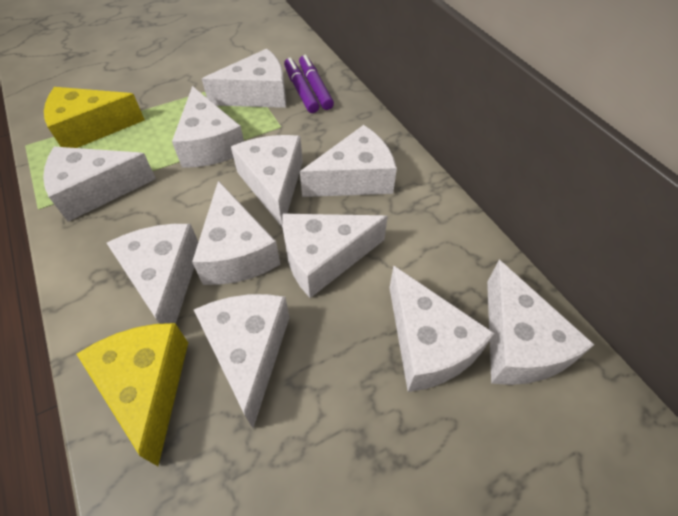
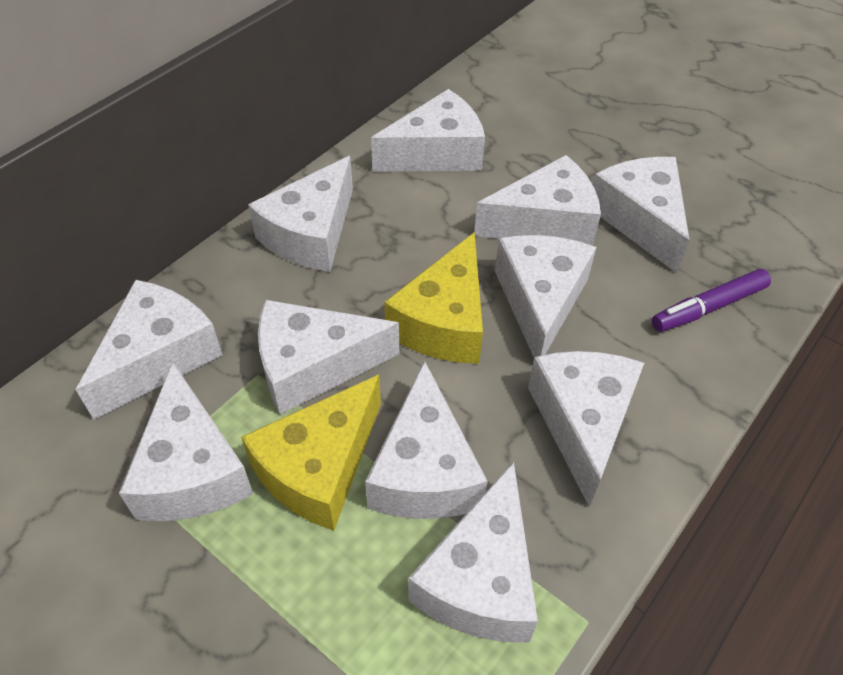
purple marker: 2 -> 1

